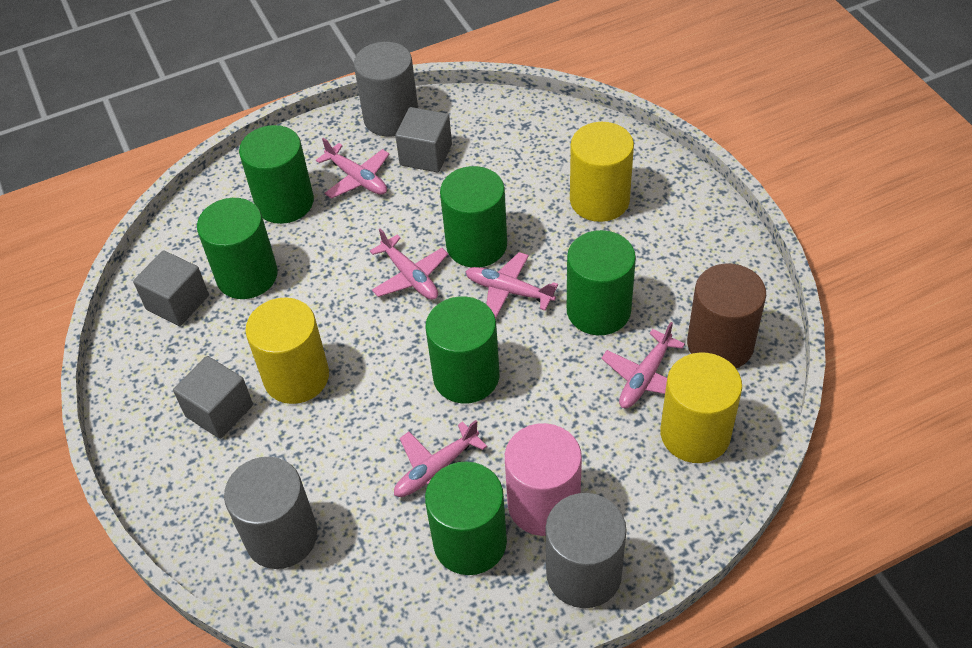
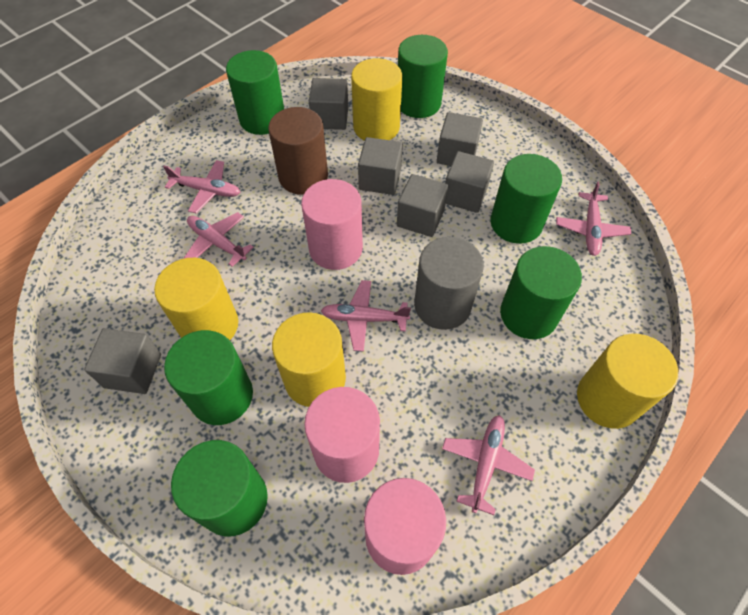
grey cube: 3 -> 6
grey cylinder: 3 -> 1
pink cylinder: 1 -> 3
yellow cylinder: 3 -> 4

